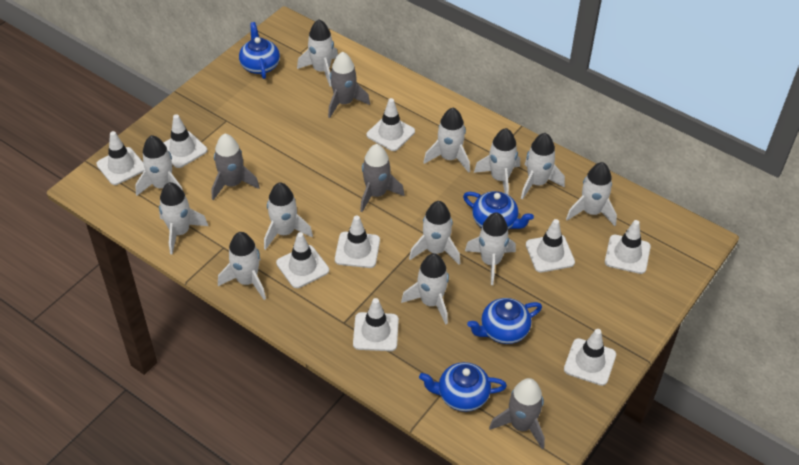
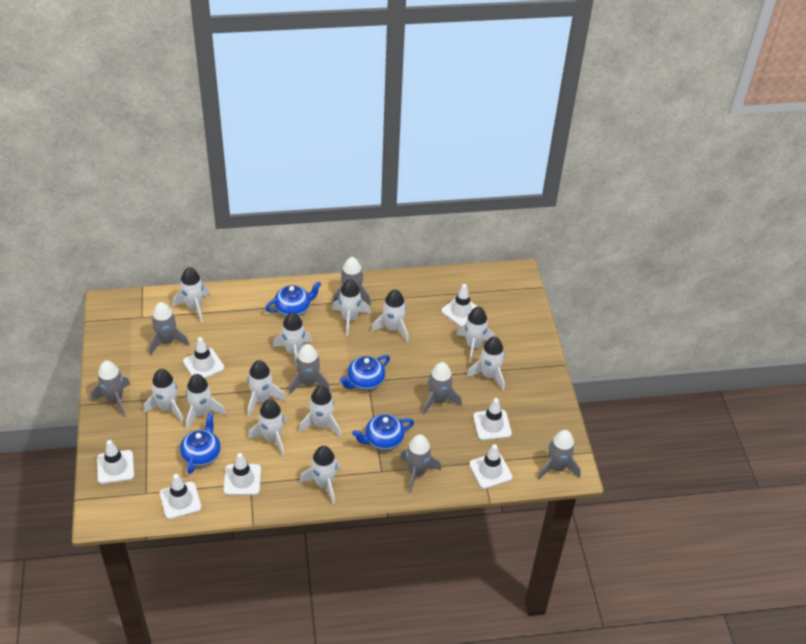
grey rocket: 4 -> 7
white traffic cone: 9 -> 7

